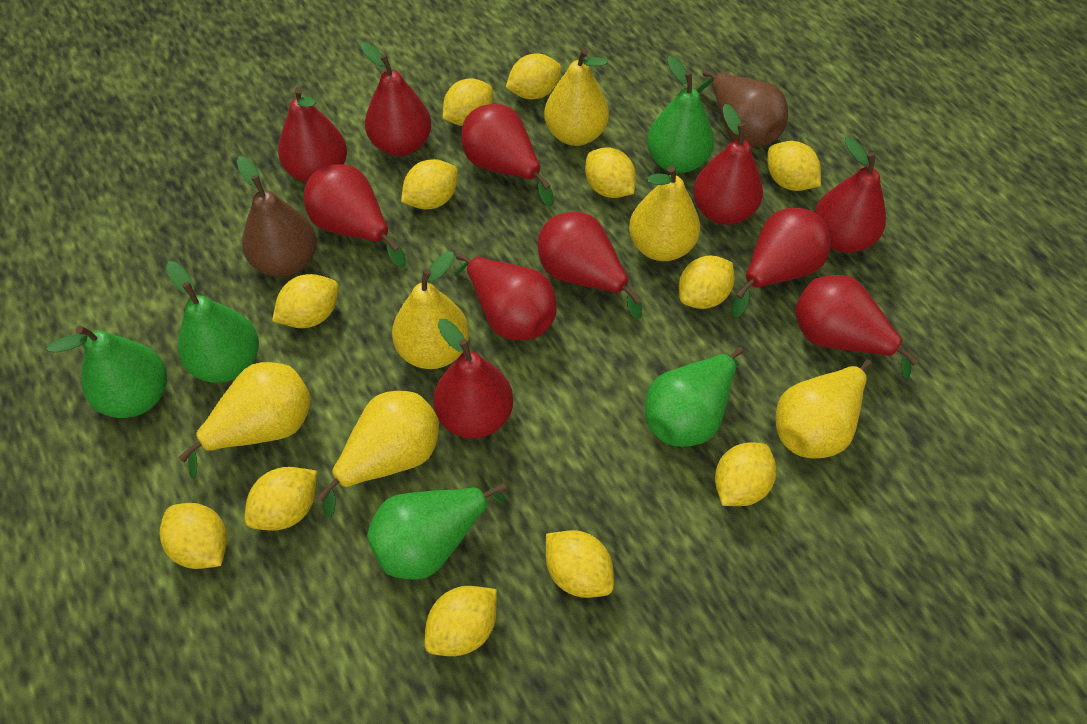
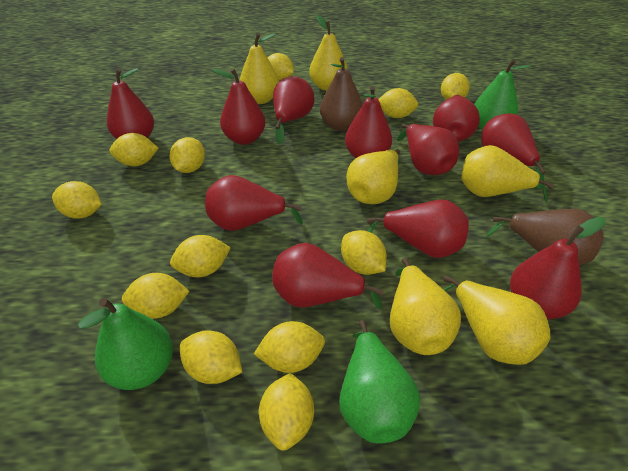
green pear: 5 -> 3

